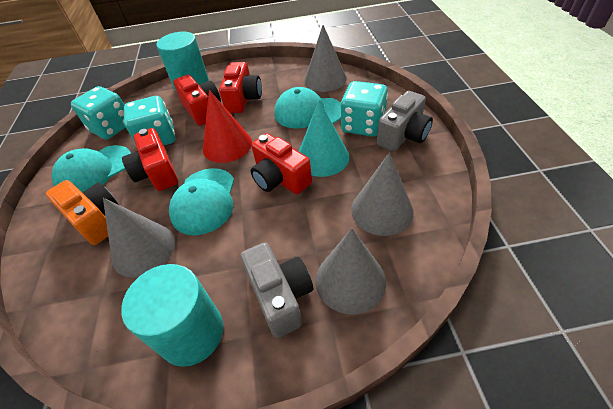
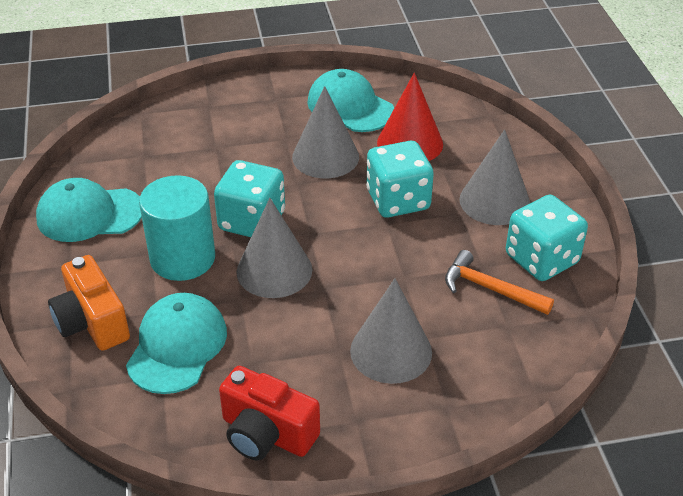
grey camera: 2 -> 0
orange hammer: 0 -> 1
red camera: 4 -> 1
turquoise cone: 1 -> 0
turquoise cylinder: 2 -> 1

